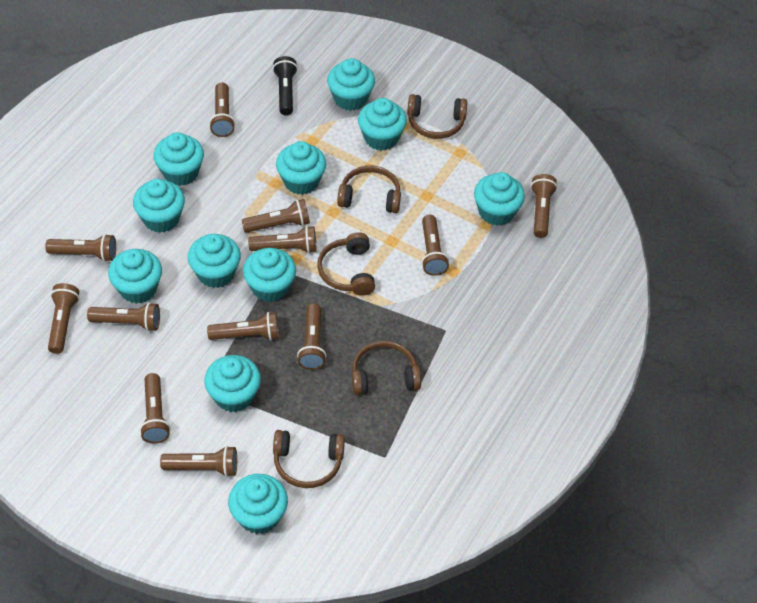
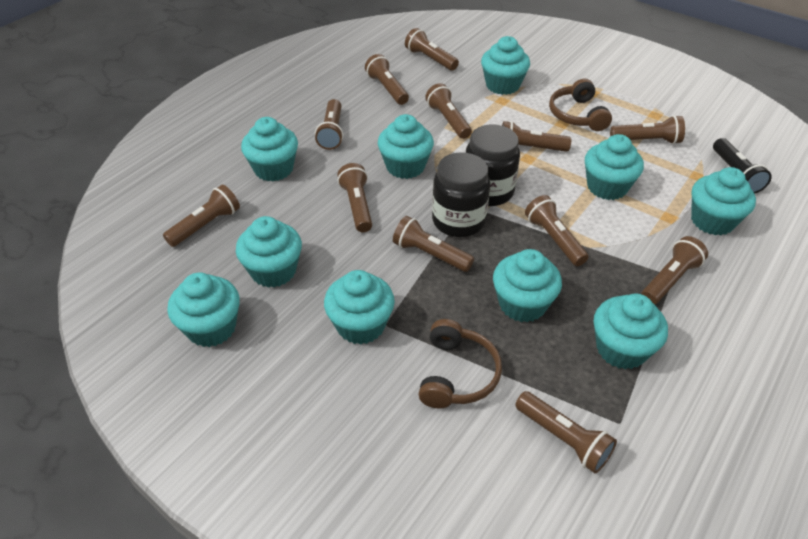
black jar: 0 -> 2
brown headphones: 5 -> 2
turquoise cupcake: 11 -> 10

